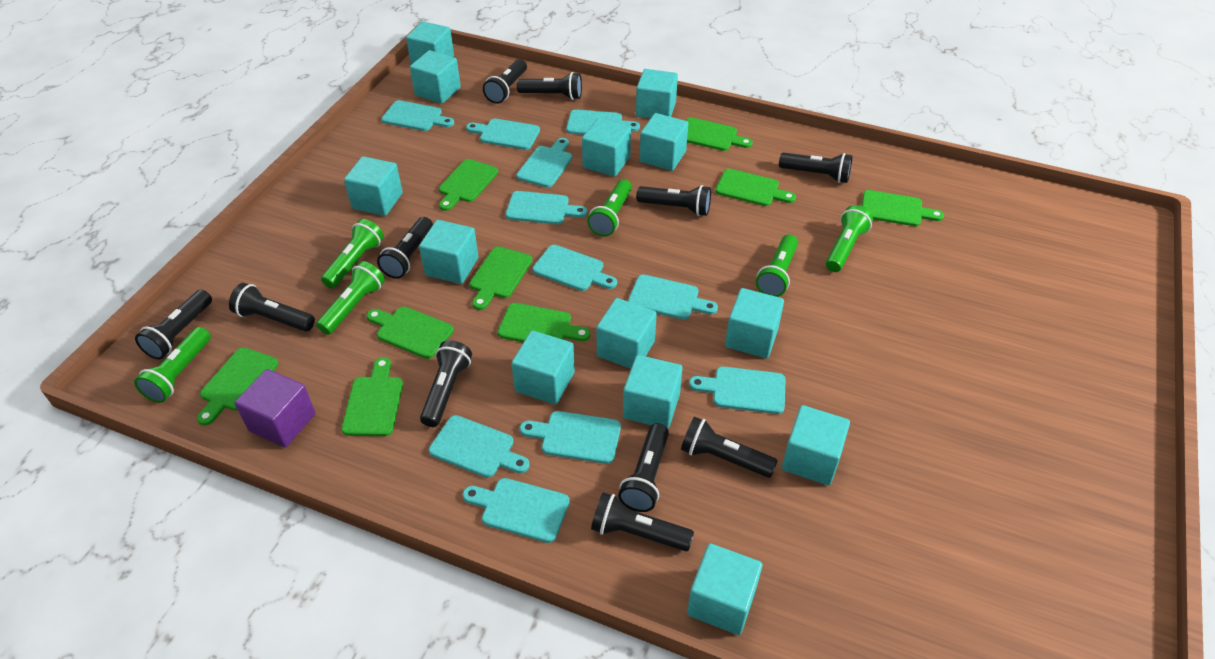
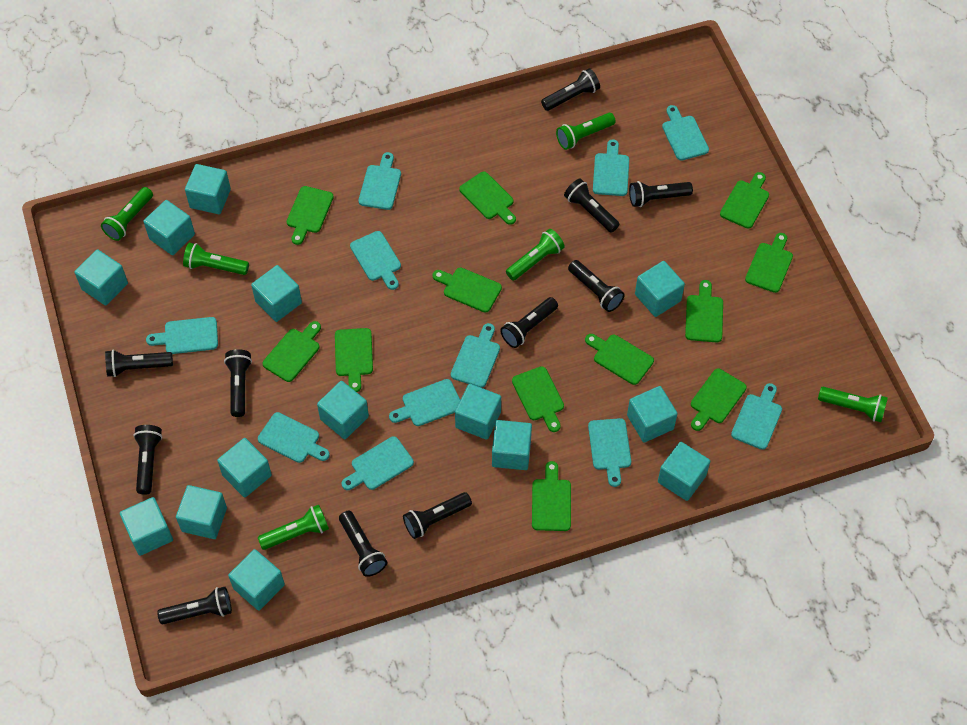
green cutting board: 9 -> 12
purple cube: 1 -> 0
turquoise cube: 13 -> 14

